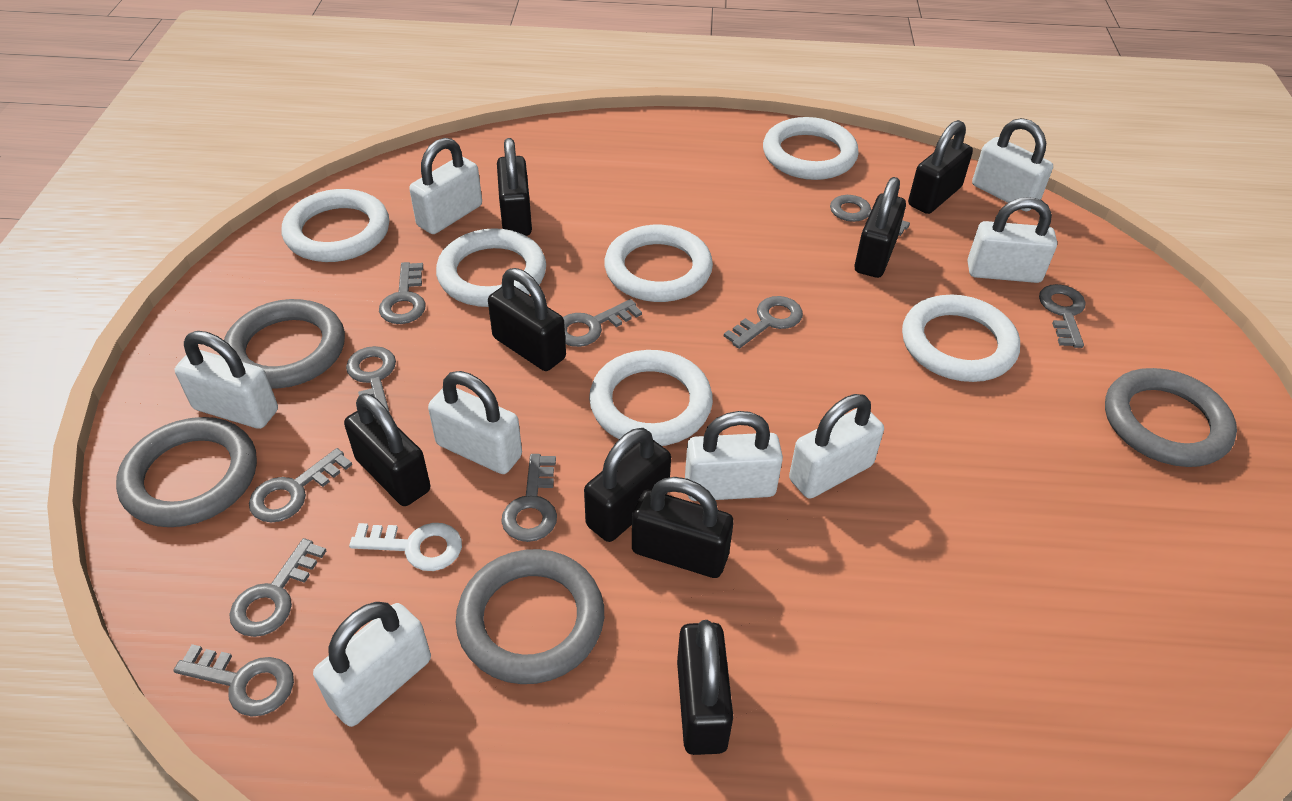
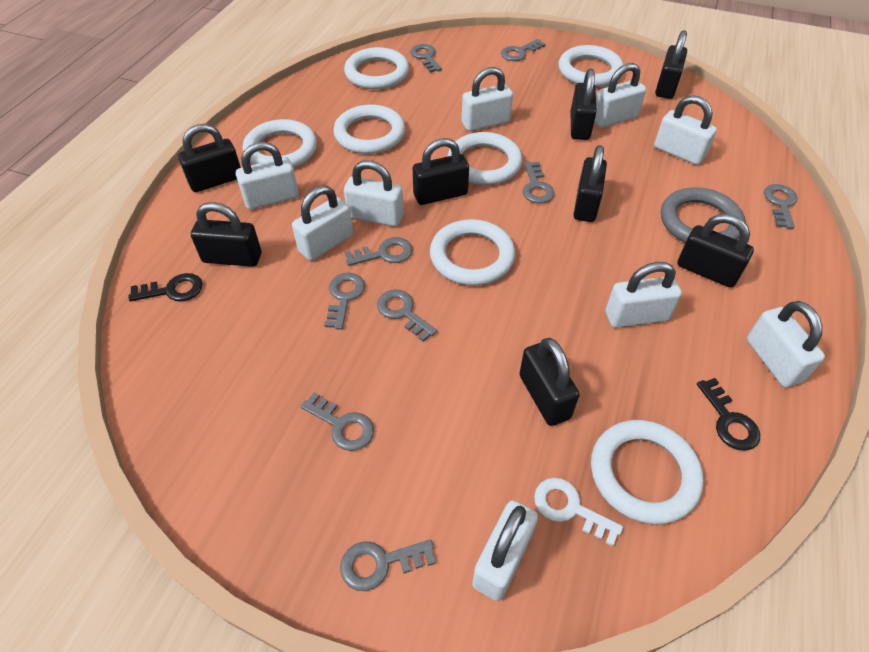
black key: 0 -> 2
grey key: 10 -> 9
grey ring: 4 -> 1
white padlock: 8 -> 9
white ring: 6 -> 7

